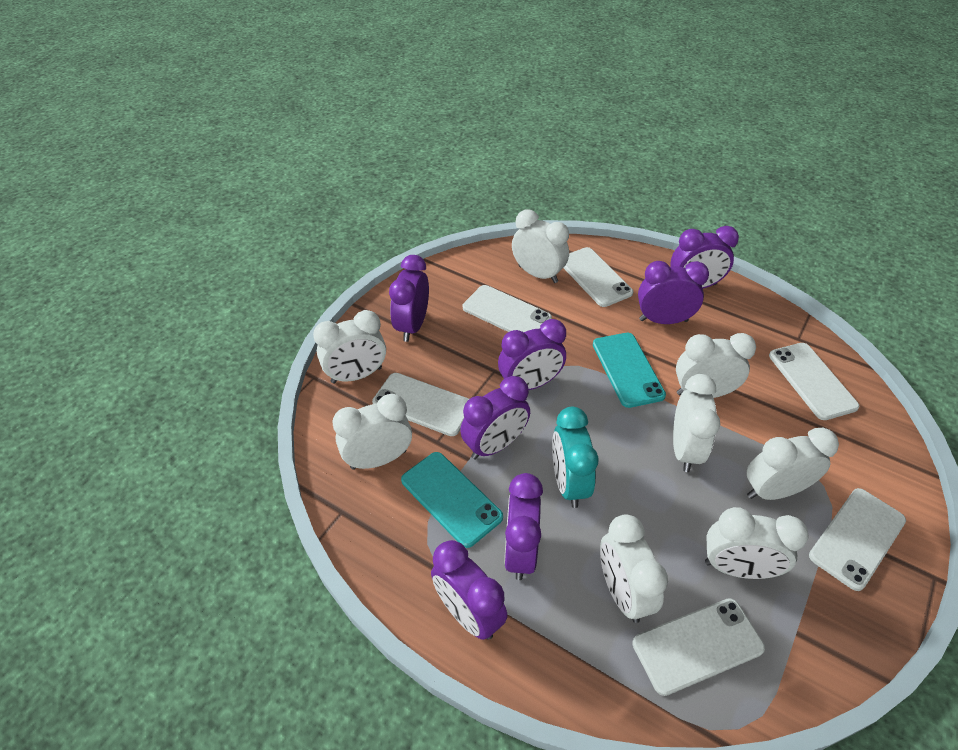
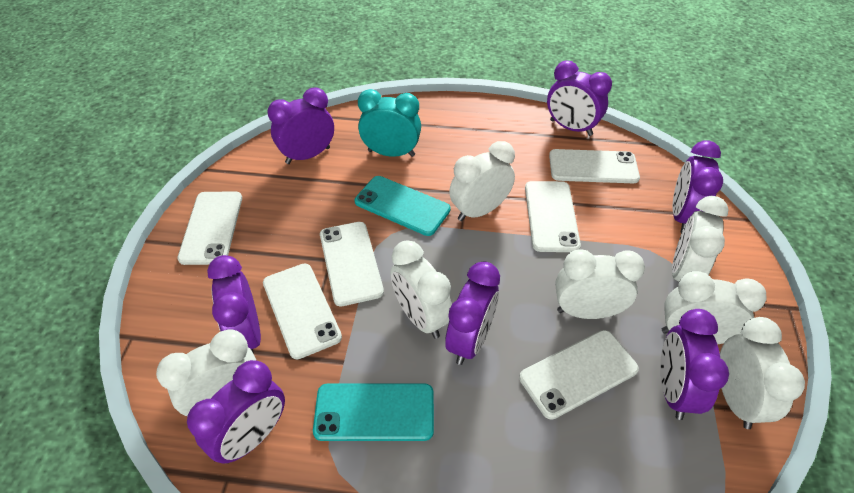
white clock: 8 -> 7

